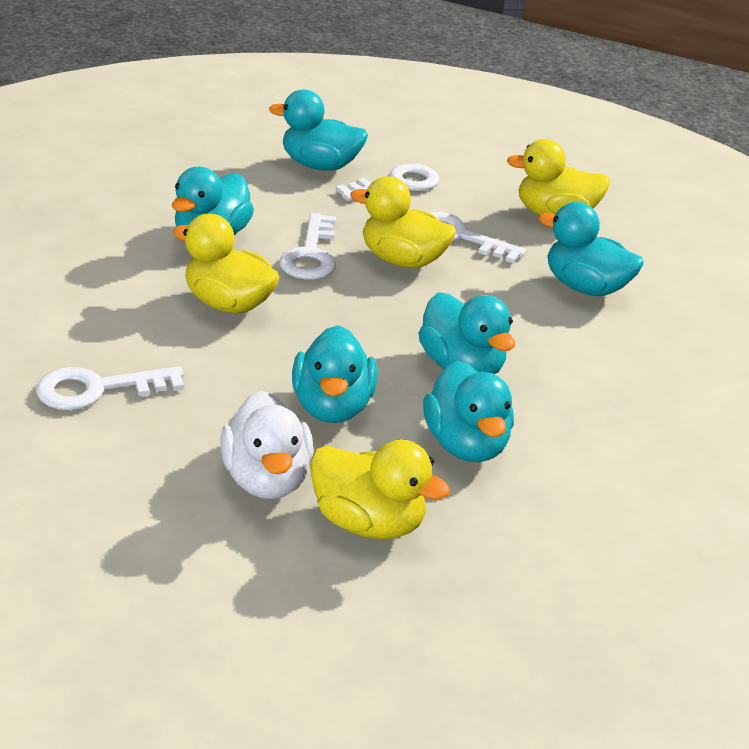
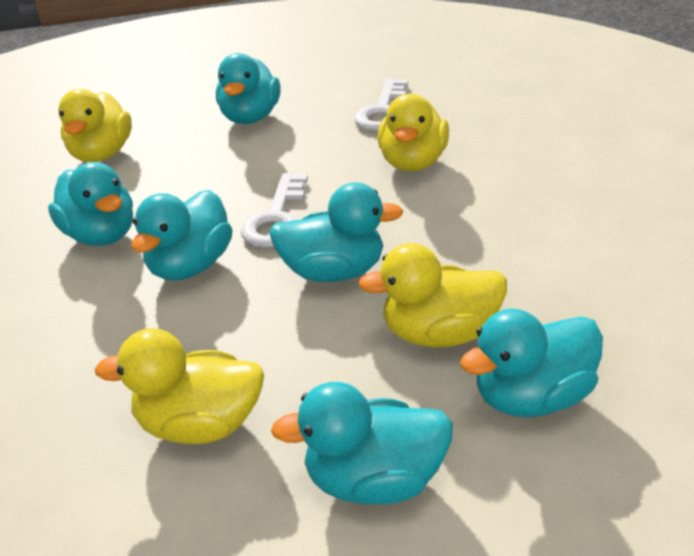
white duck: 1 -> 0
white key: 4 -> 2

